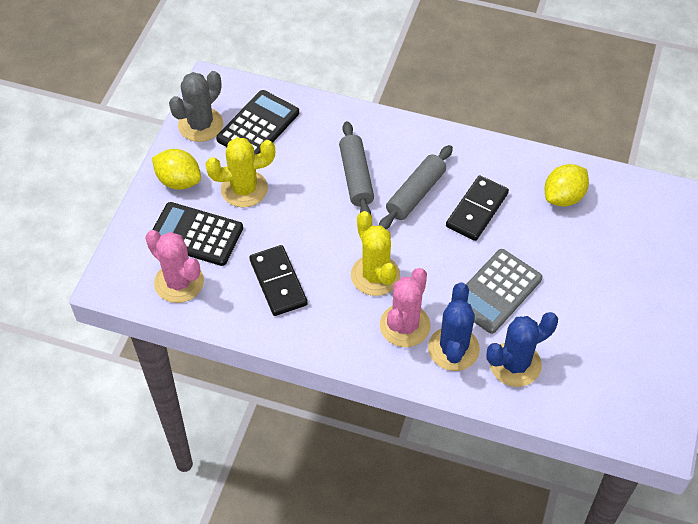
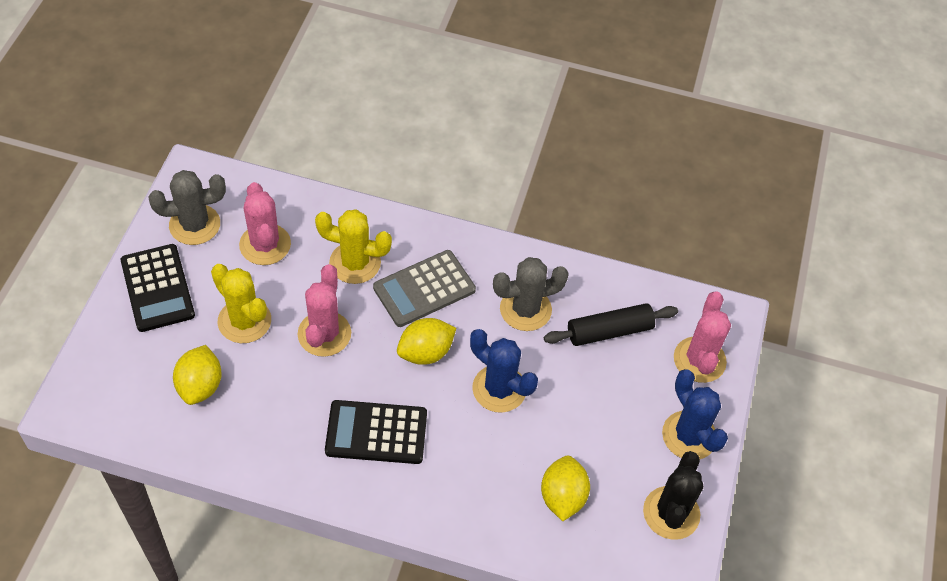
black cactus: 0 -> 1
black domino: 2 -> 0
black rolling pin: 0 -> 1
grey cactus: 1 -> 2
grey rolling pin: 2 -> 0
pink cactus: 2 -> 3
yellow lemon: 2 -> 3

